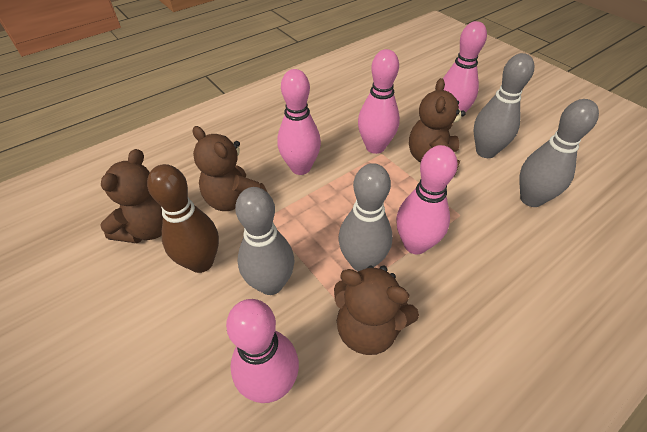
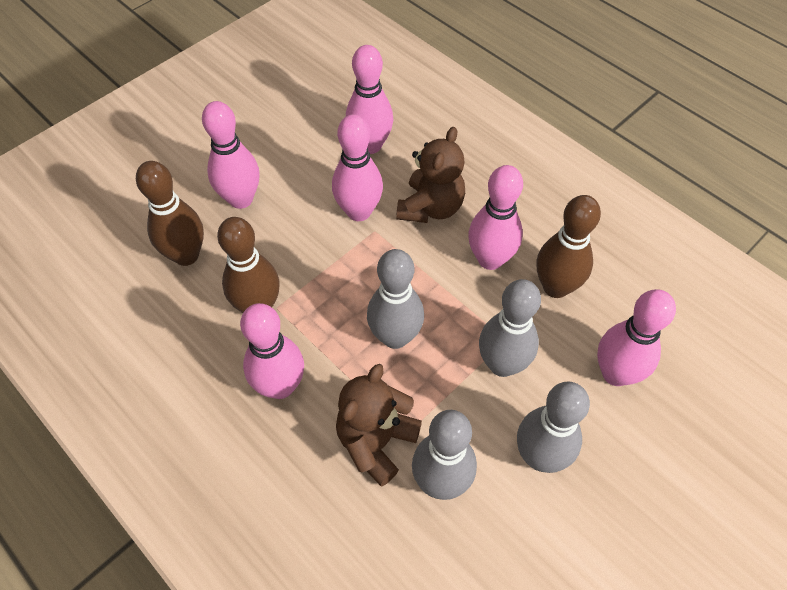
brown bowling pin: 1 -> 3
brown teddy bear: 4 -> 2
pink bowling pin: 5 -> 6

